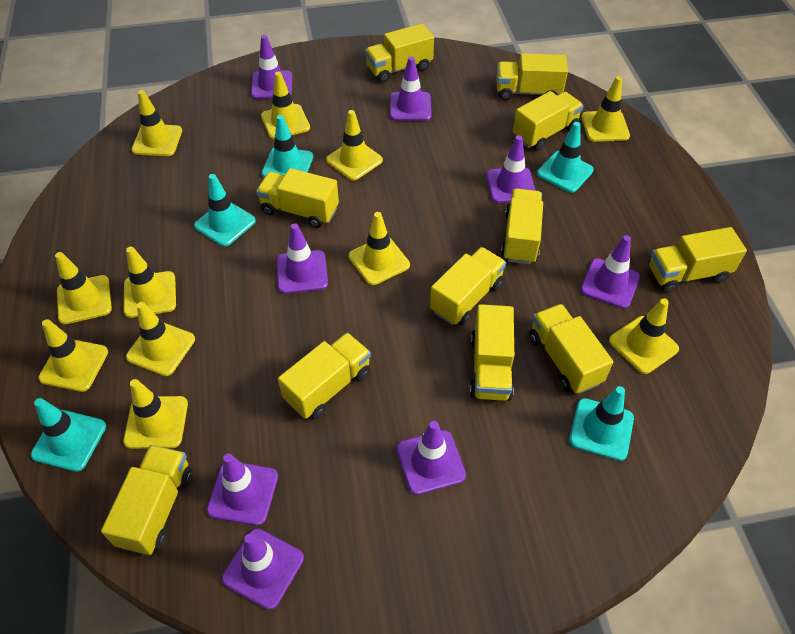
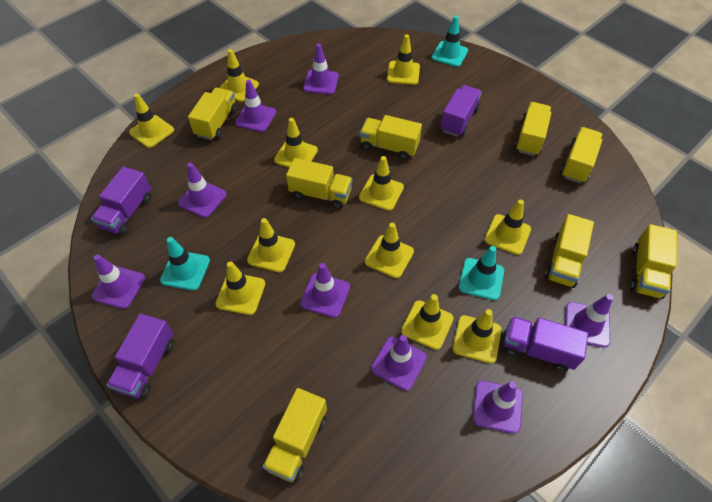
purple truck: 0 -> 4
turquoise traffic cone: 5 -> 3
yellow truck: 11 -> 8

